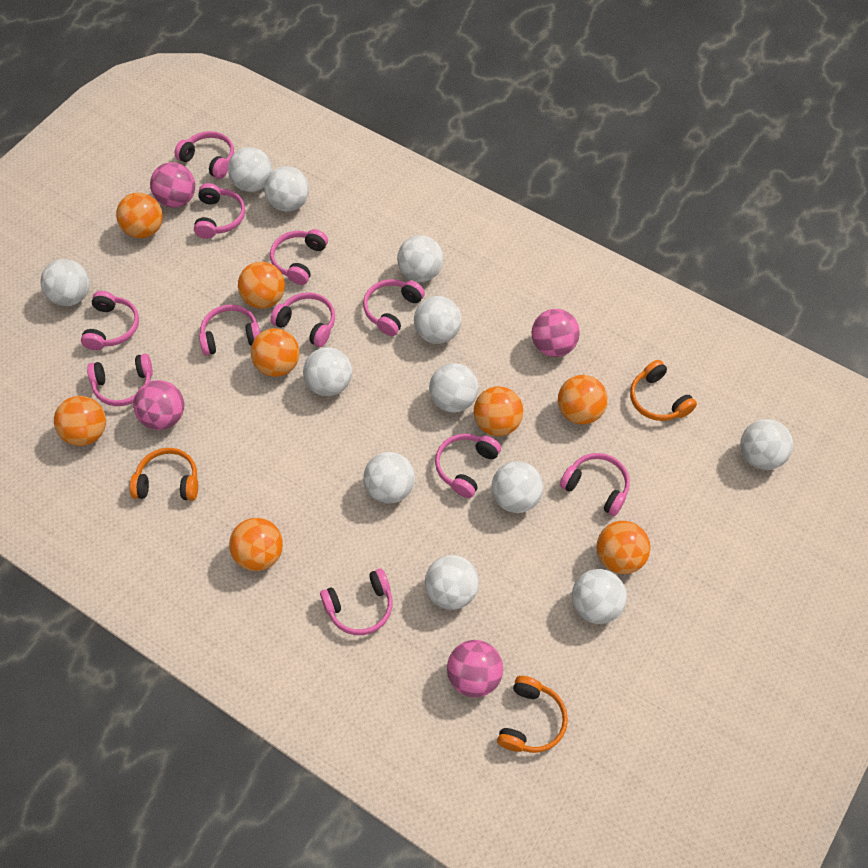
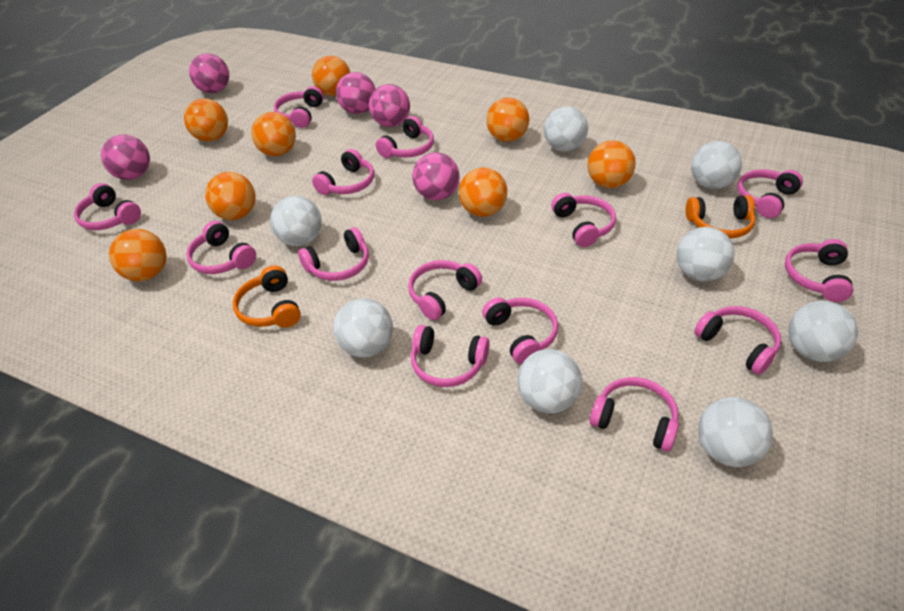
orange headphones: 3 -> 2
pink ball: 4 -> 5
pink headphones: 11 -> 14
white ball: 12 -> 8

